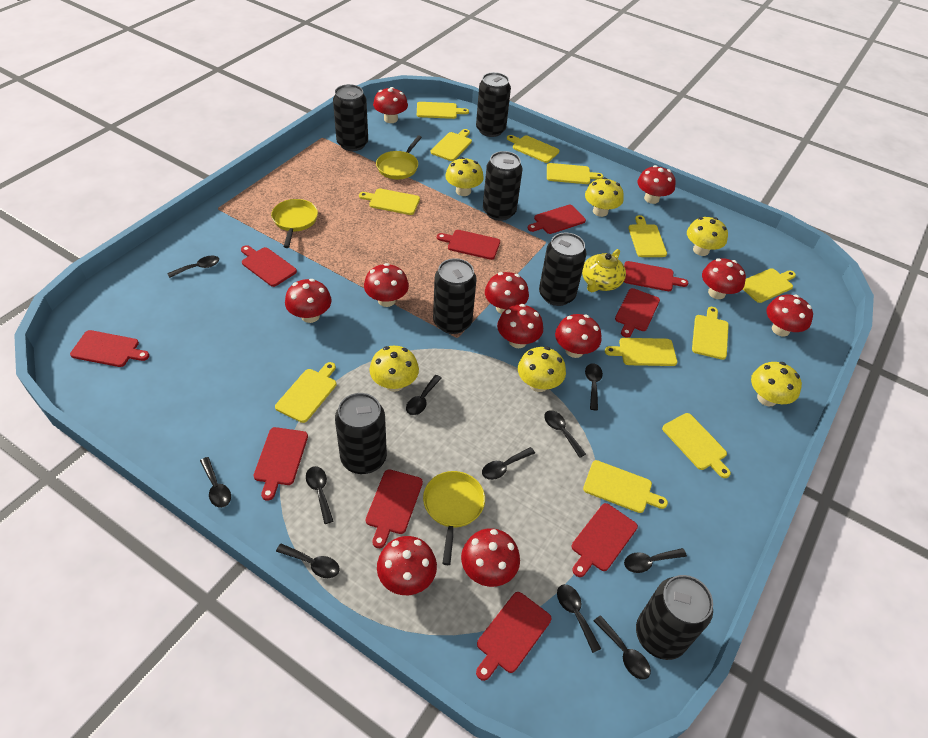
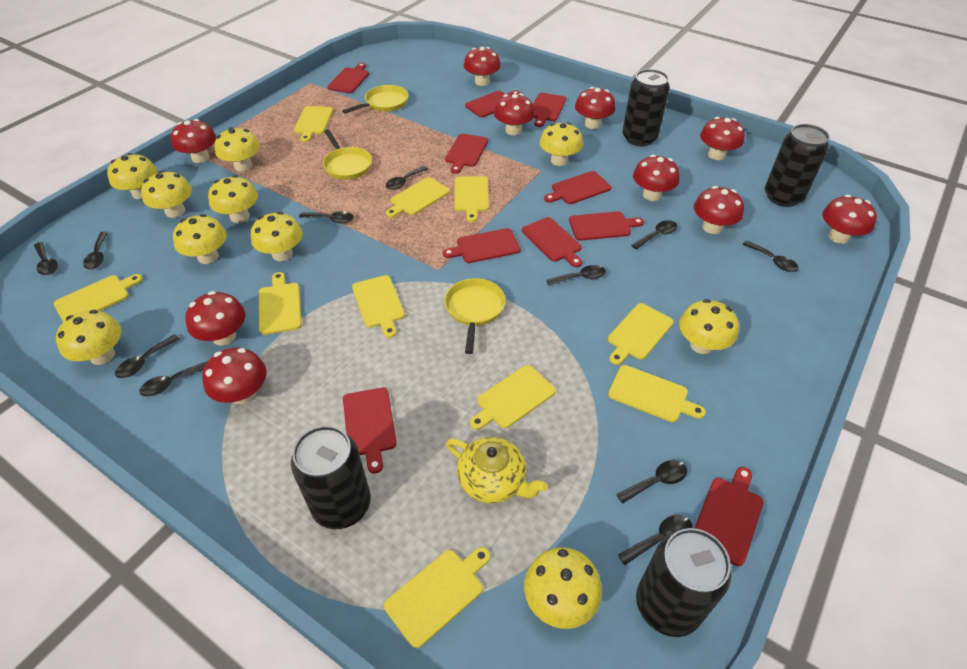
black can: 7 -> 4
red mushroom: 11 -> 10
yellow cutting board: 12 -> 10
yellow mushroom: 6 -> 10

